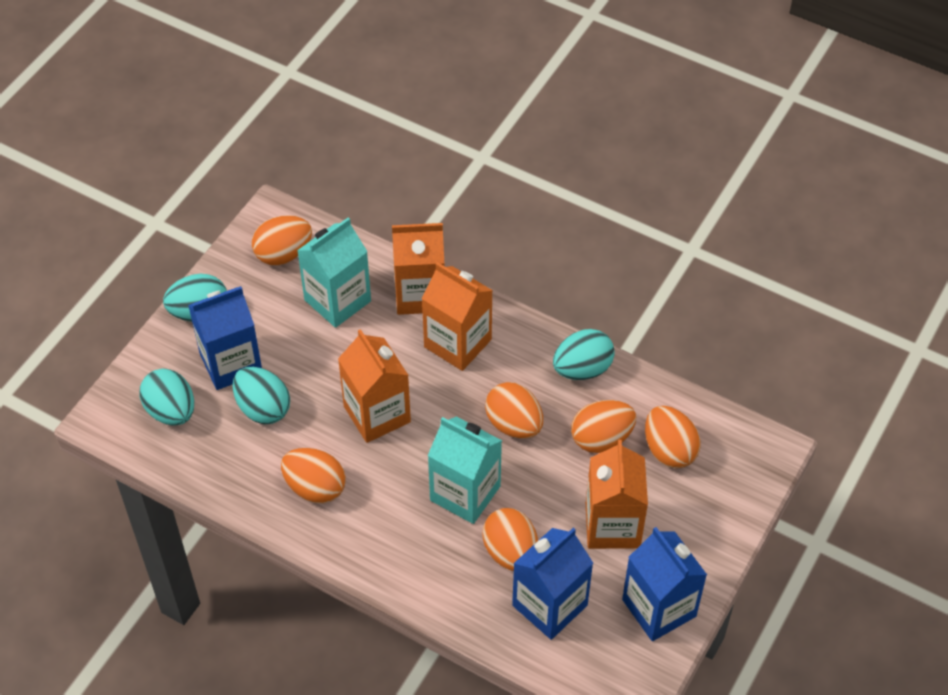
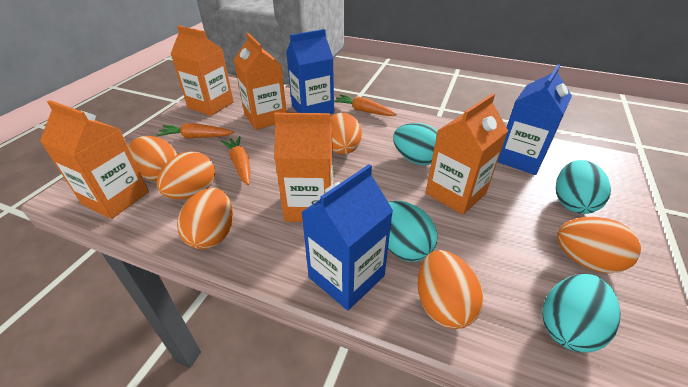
orange carrot: 0 -> 3
orange carton: 4 -> 5
turquoise carton: 2 -> 0

